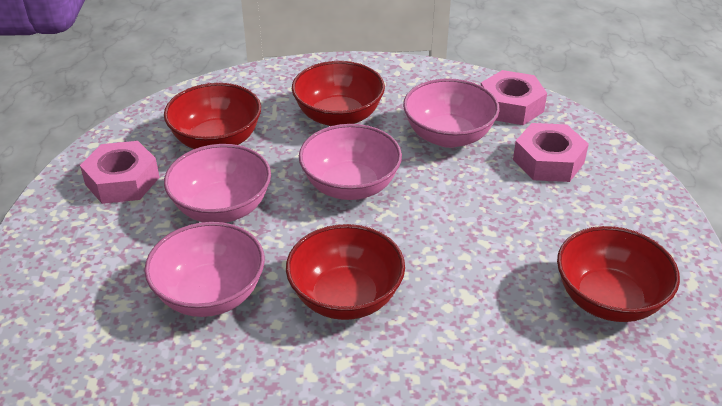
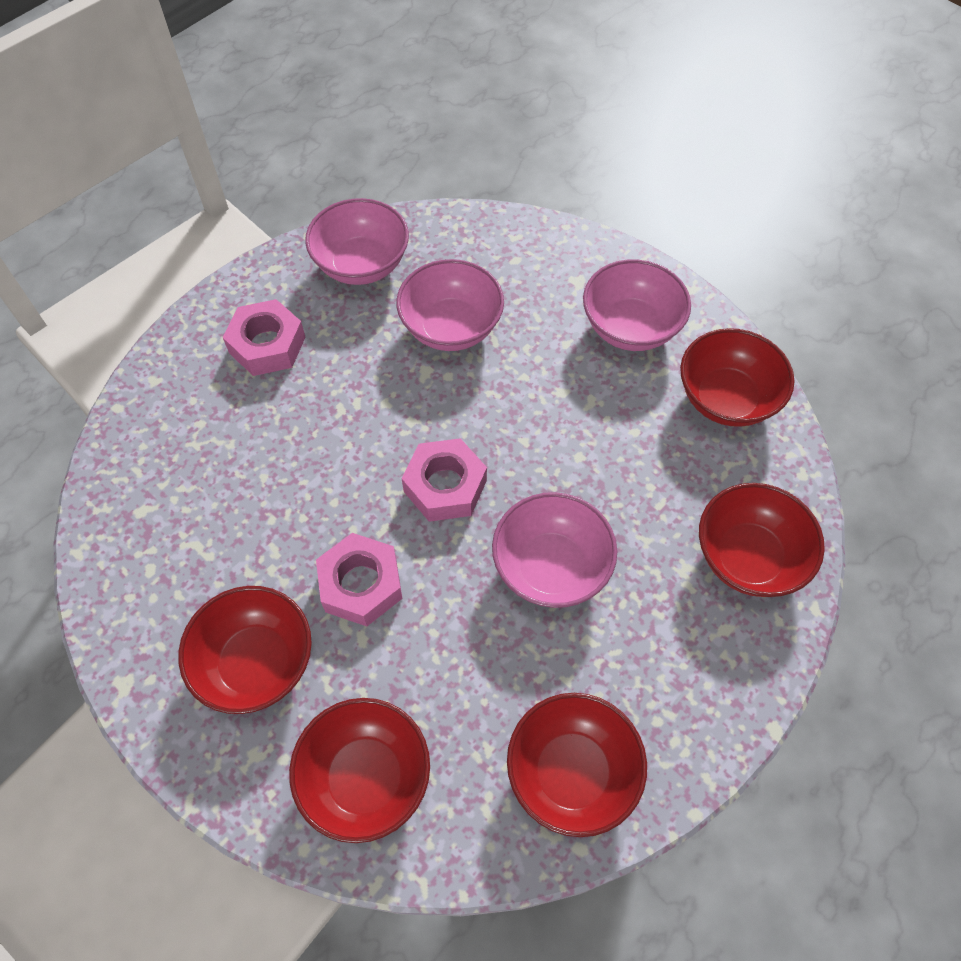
red bowl: 4 -> 5

